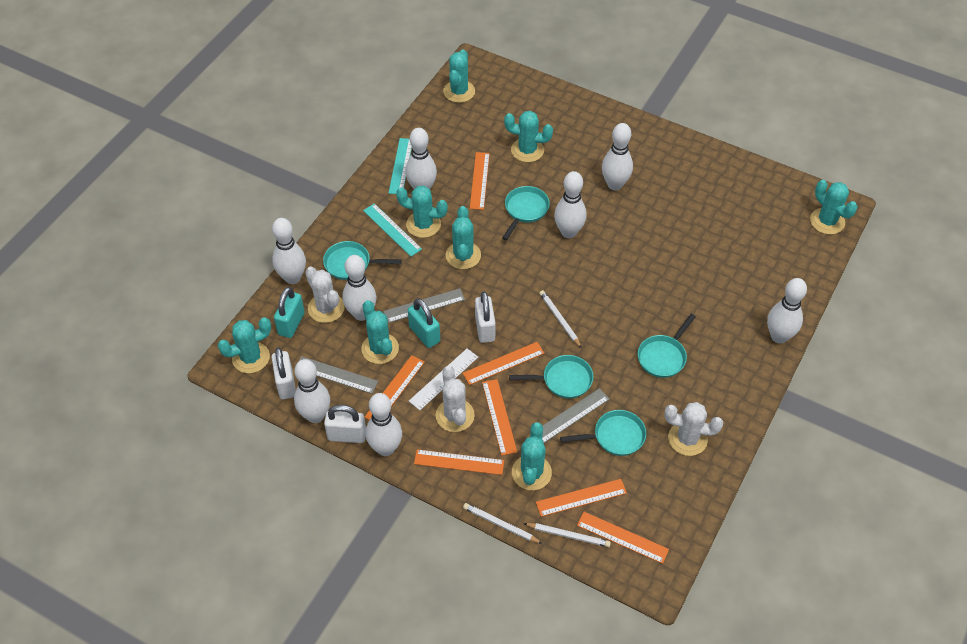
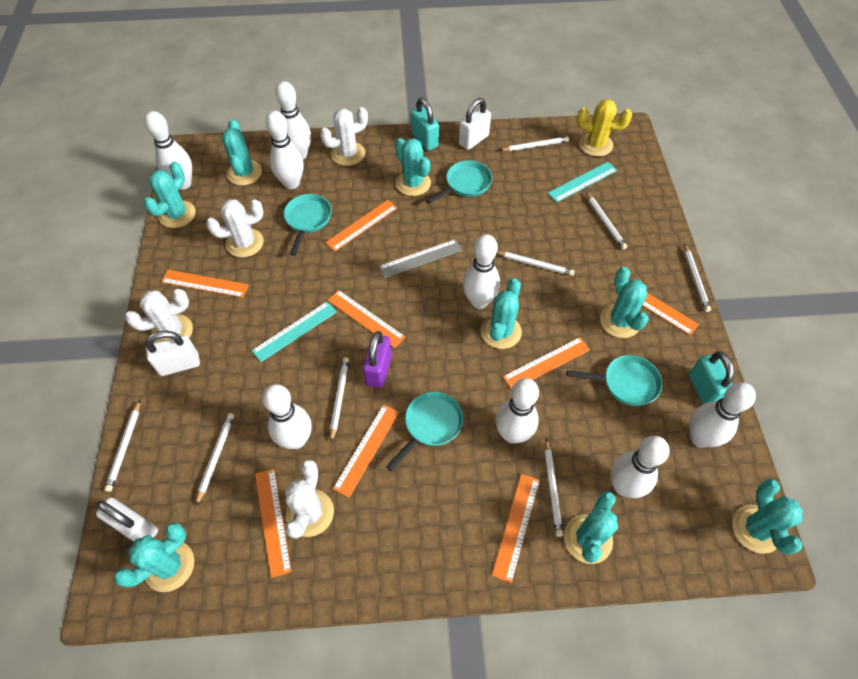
grey ruler: 3 -> 1
orange ruler: 7 -> 8
purple padlock: 0 -> 1
turquoise pan: 5 -> 4
white cactus: 3 -> 4
white pencil: 3 -> 8
white ruler: 1 -> 0
yellow cactus: 0 -> 1

